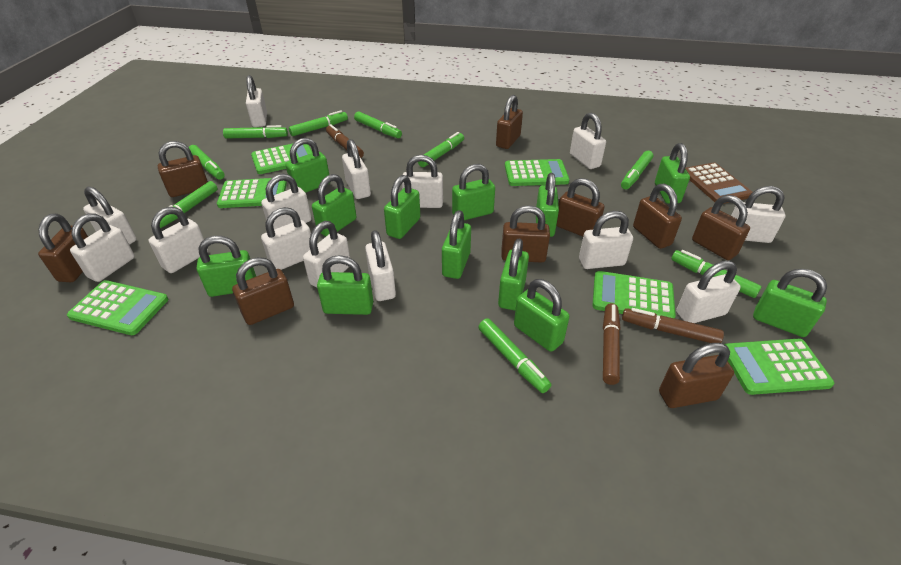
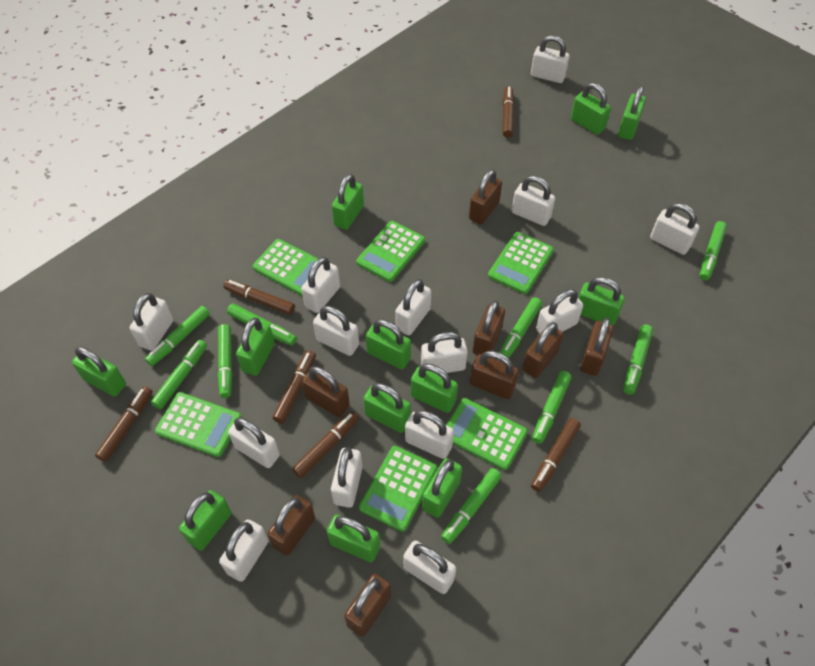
brown calculator: 1 -> 0
brown marker: 3 -> 6
brown padlock: 9 -> 8

